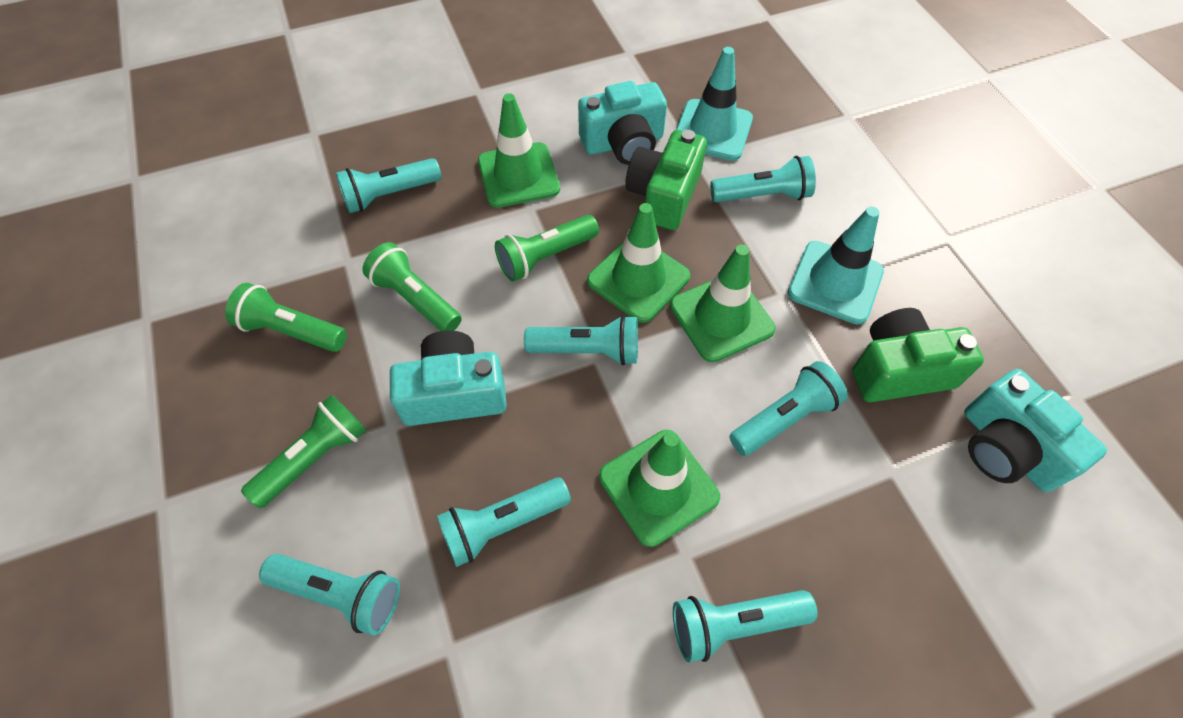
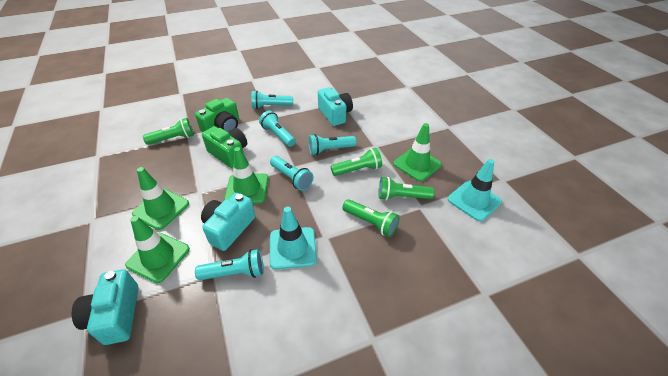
turquoise flashlight: 7 -> 5

